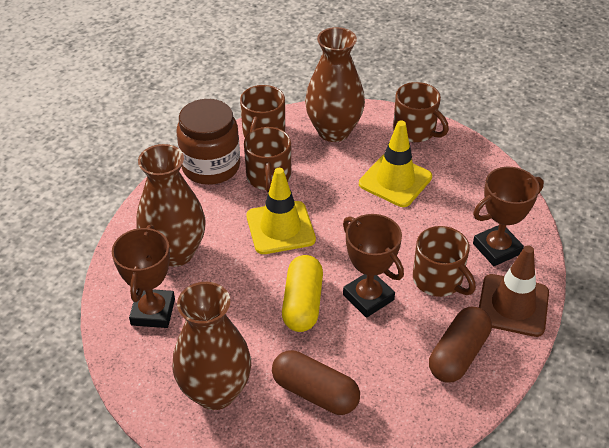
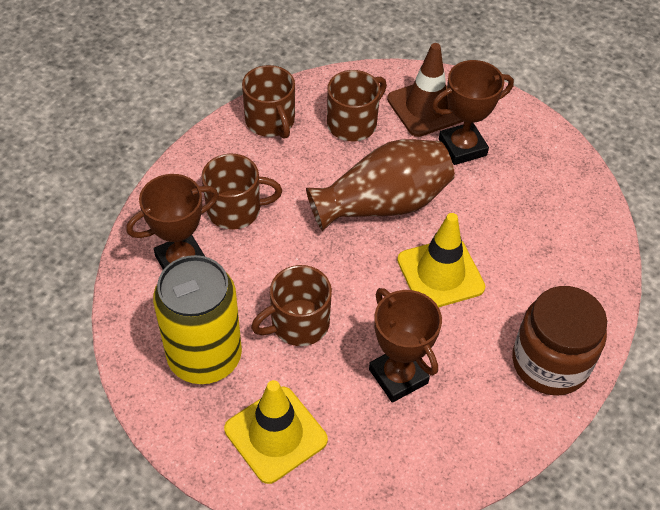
brown capsule: 2 -> 0
brown vase: 3 -> 1
yellow can: 0 -> 1
yellow capsule: 1 -> 0

